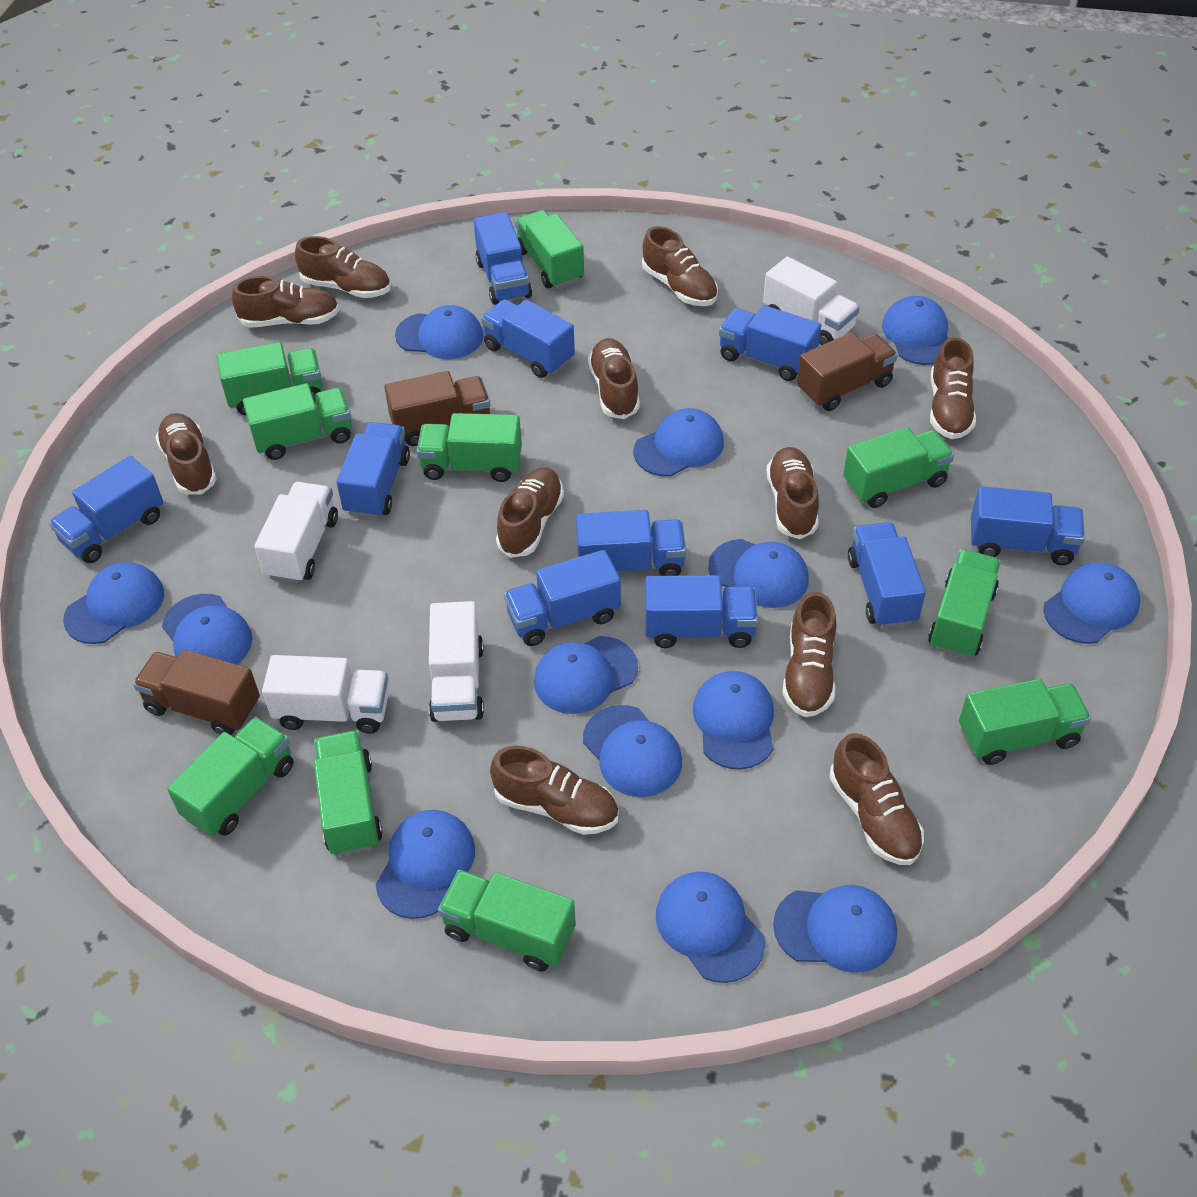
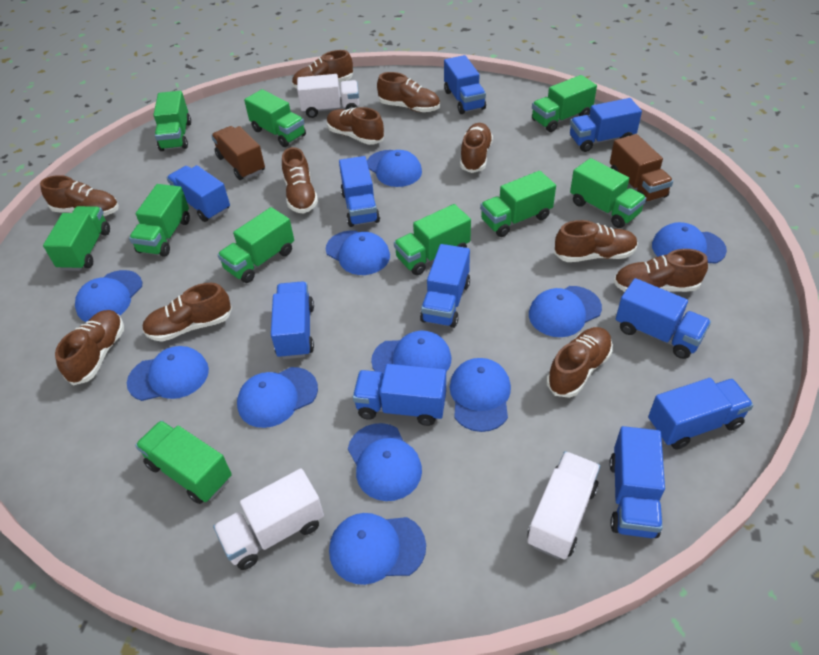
blue cap: 13 -> 11
brown truck: 3 -> 2
white truck: 4 -> 3

